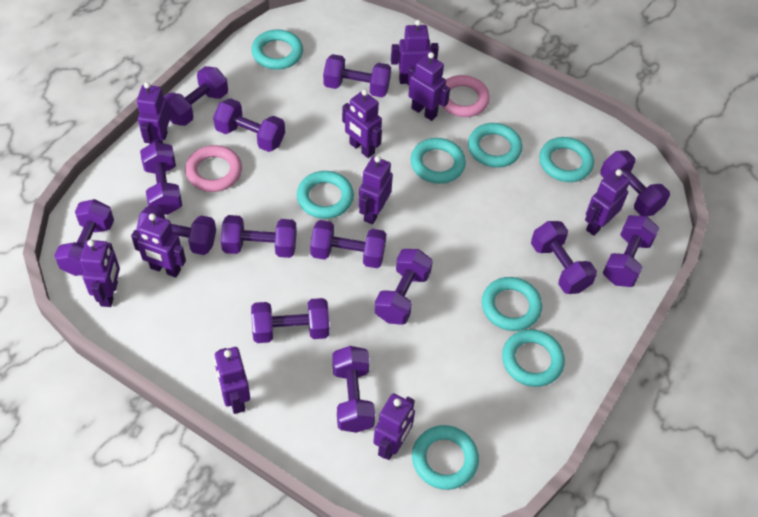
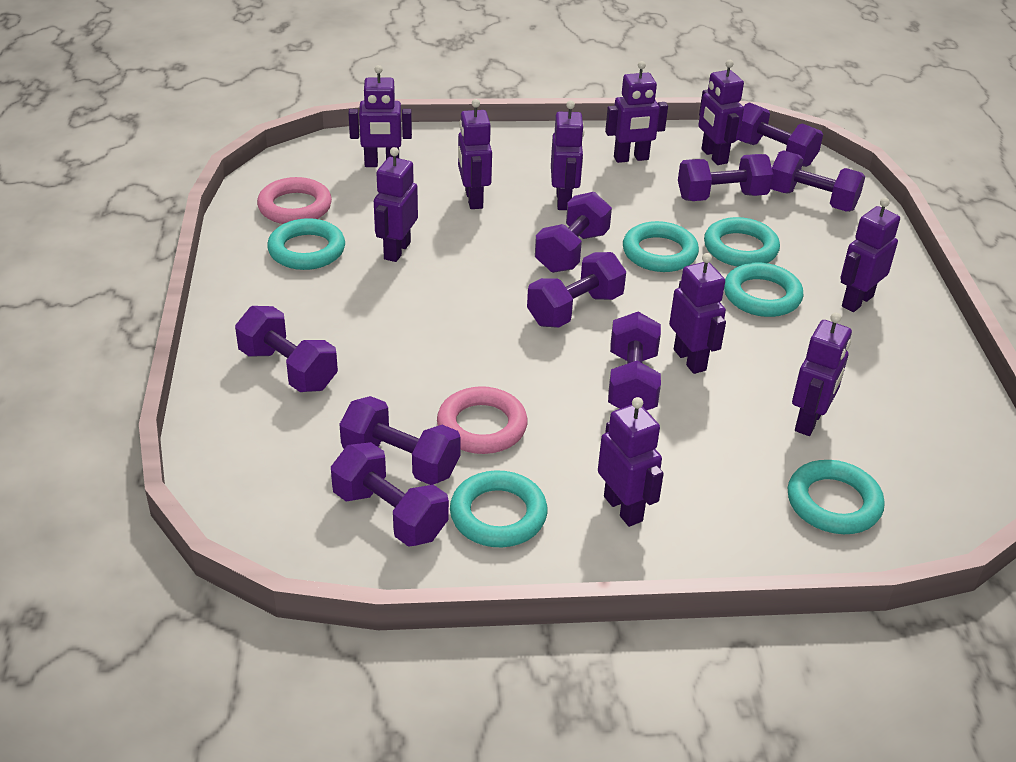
purple dumbbell: 14 -> 9
turquoise ring: 8 -> 6

